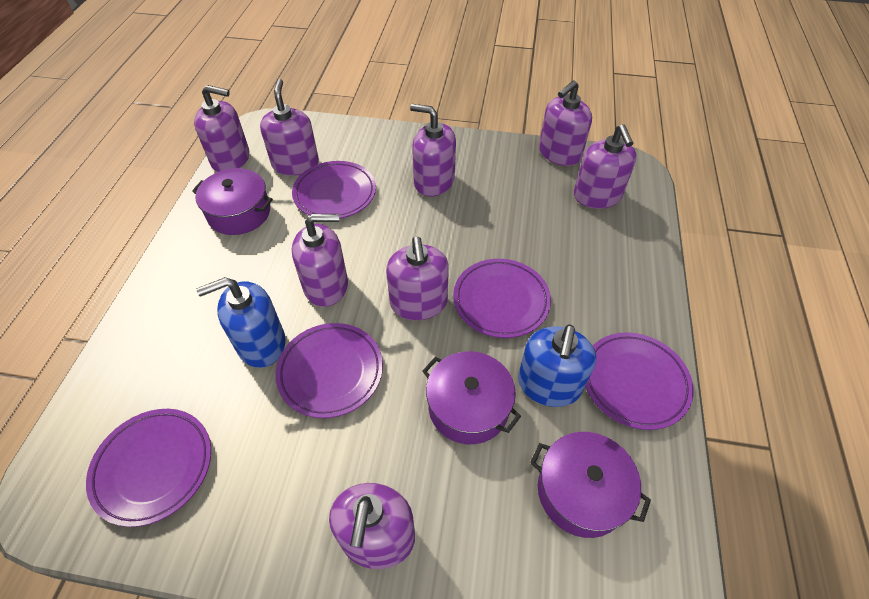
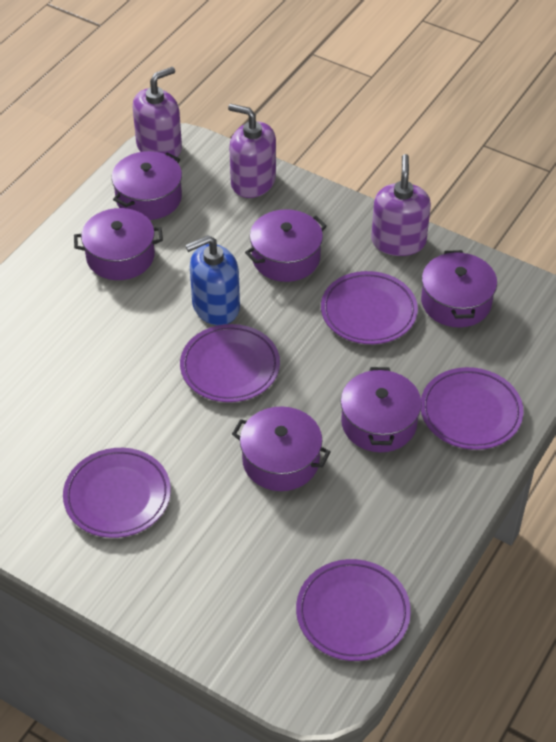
blue soap dispenser: 2 -> 1
purple pot: 3 -> 6
purple soap dispenser: 8 -> 3

